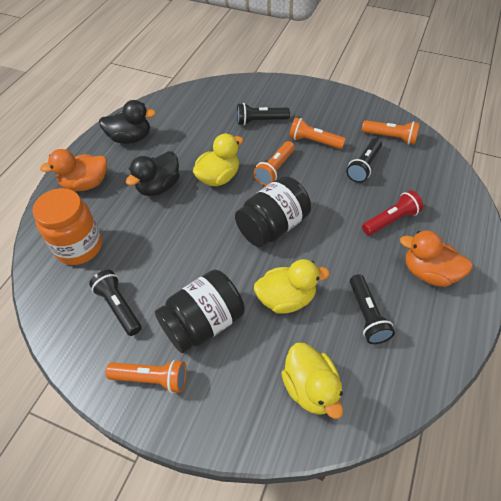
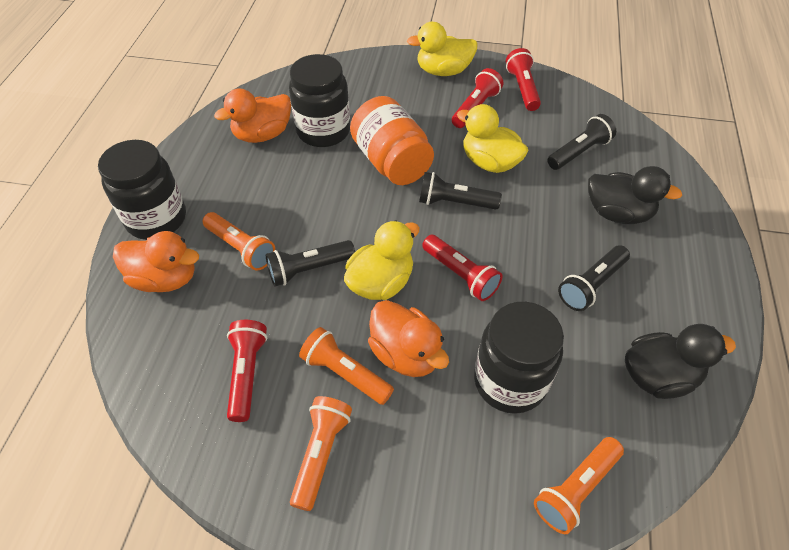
black jar: 2 -> 3
orange duck: 2 -> 3
red flashlight: 1 -> 4

